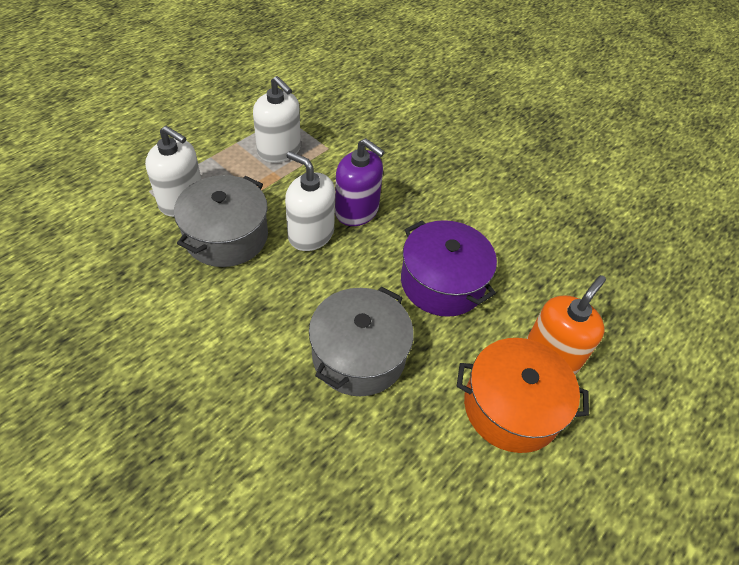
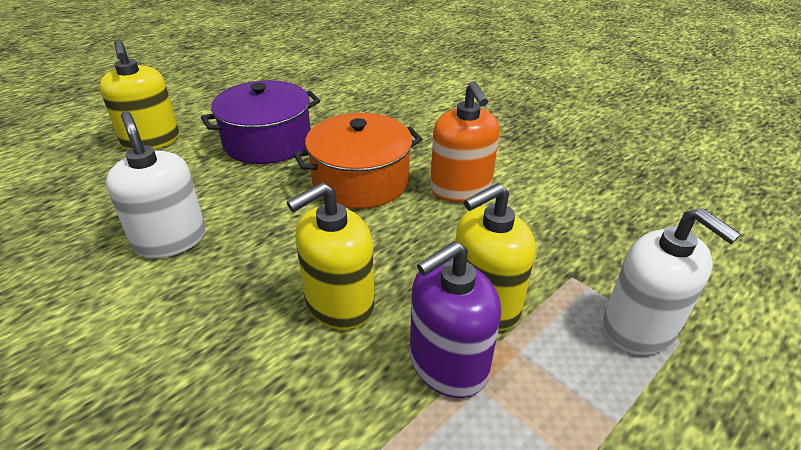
grey pot: 2 -> 0
white soap dispenser: 3 -> 2
yellow soap dispenser: 0 -> 3

